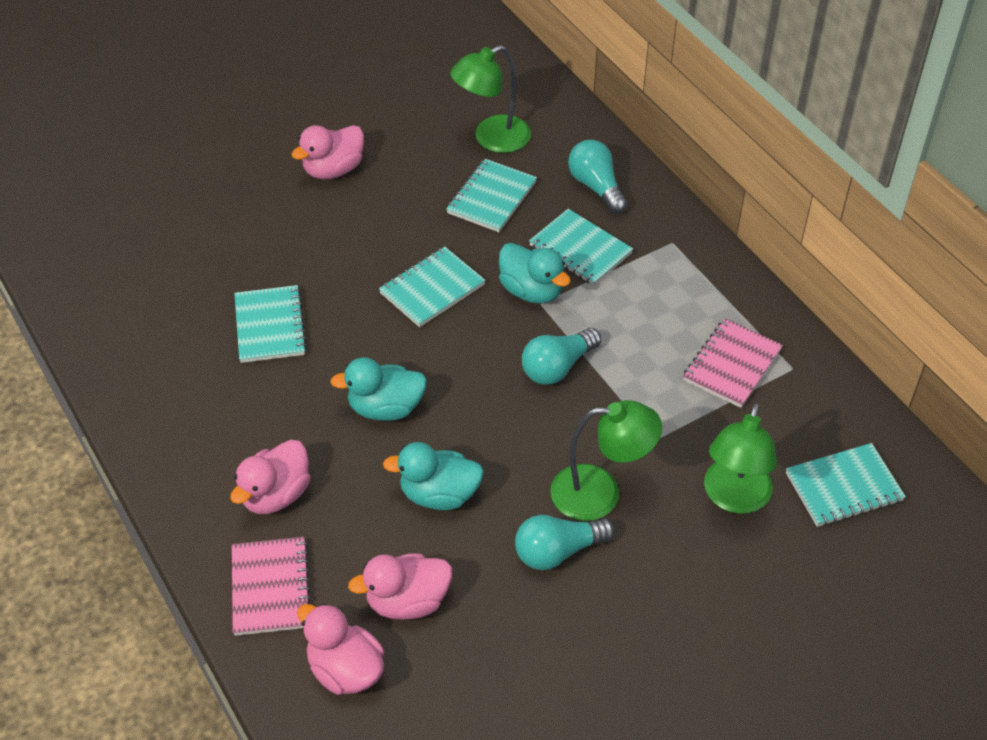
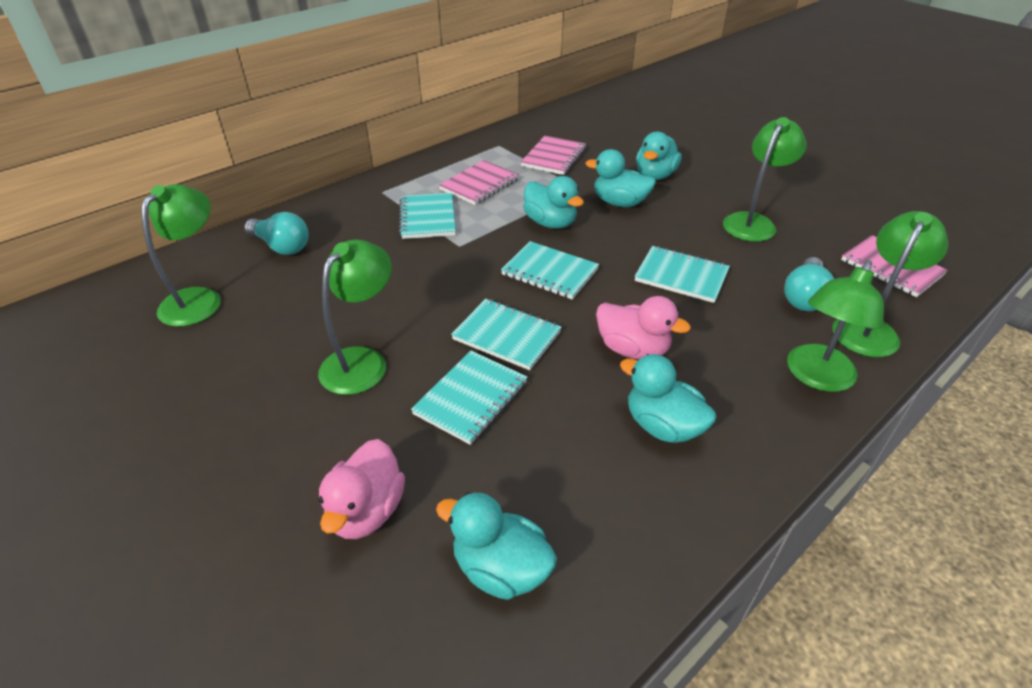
green lamp: 3 -> 5
pink duck: 4 -> 2
pink notebook: 2 -> 3
turquoise duck: 3 -> 5
turquoise light bulb: 3 -> 2

